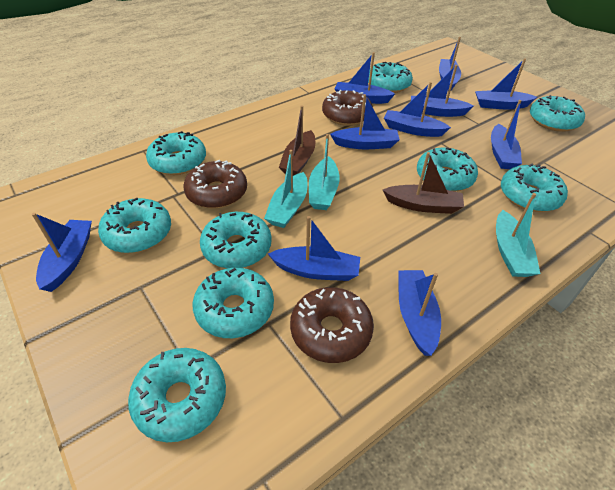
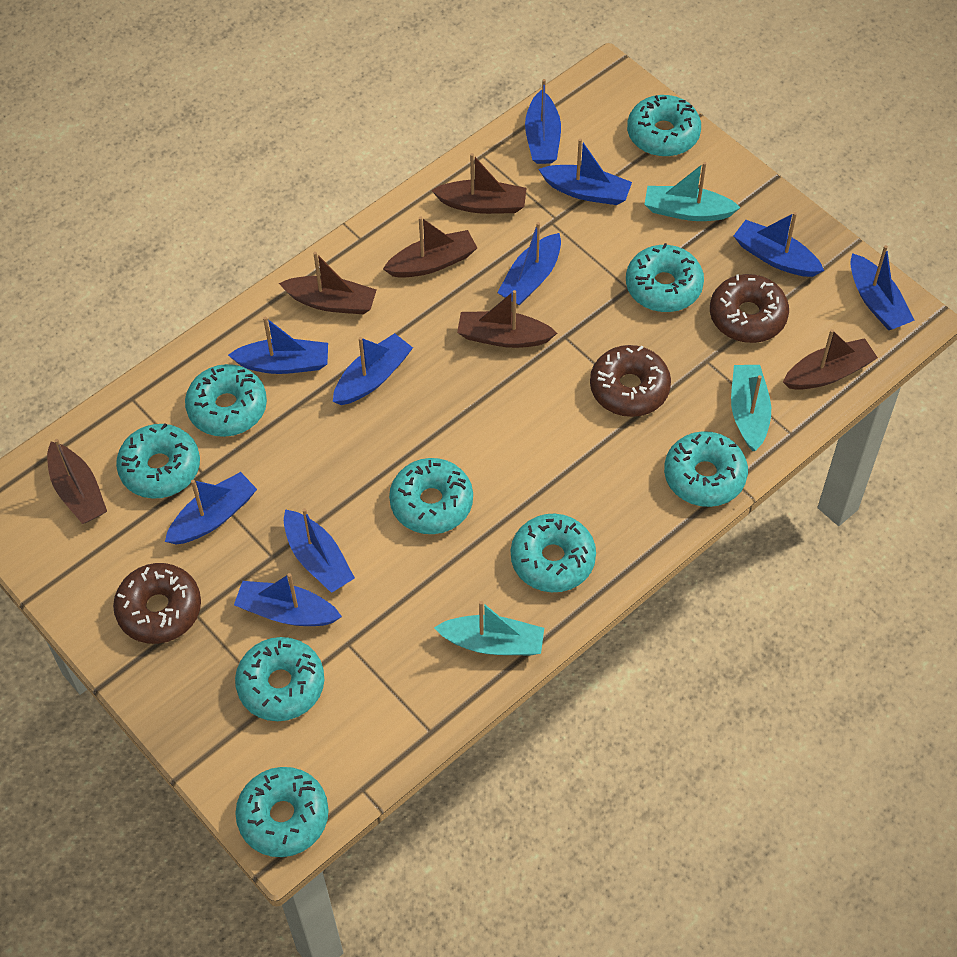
brown boat: 2 -> 6

